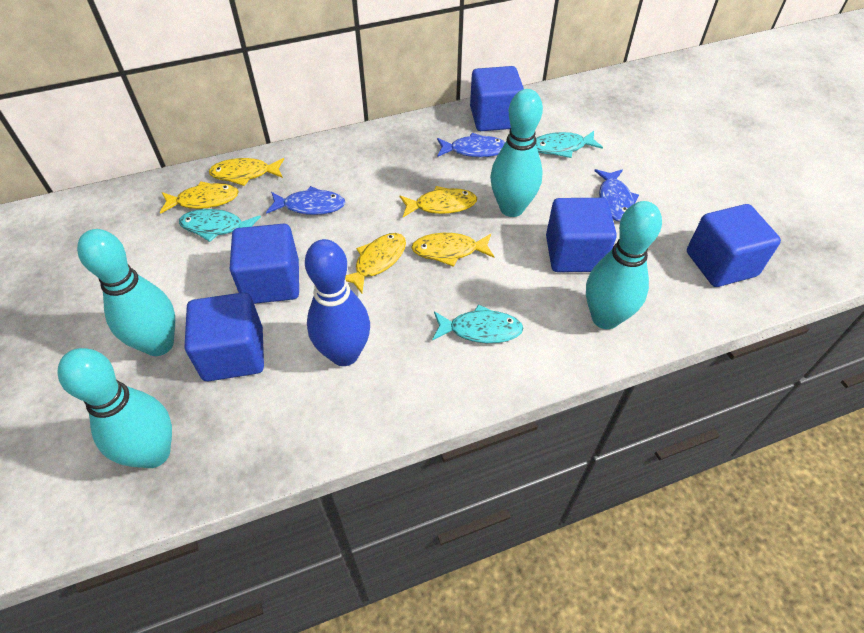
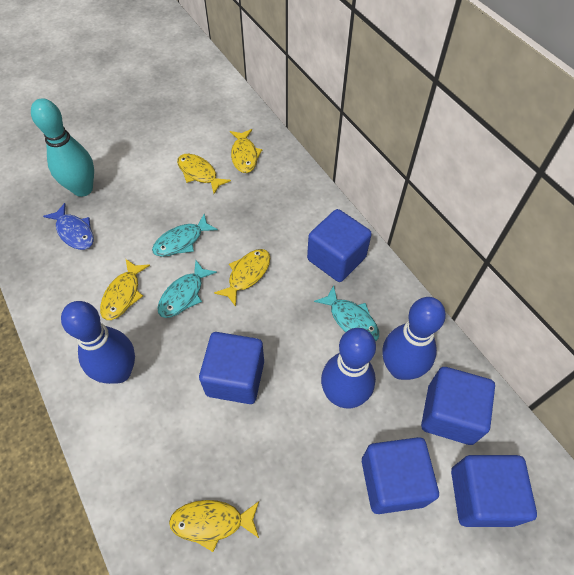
blue bowling pin: 1 -> 3
blue fish: 3 -> 1
turquoise bowling pin: 4 -> 1

